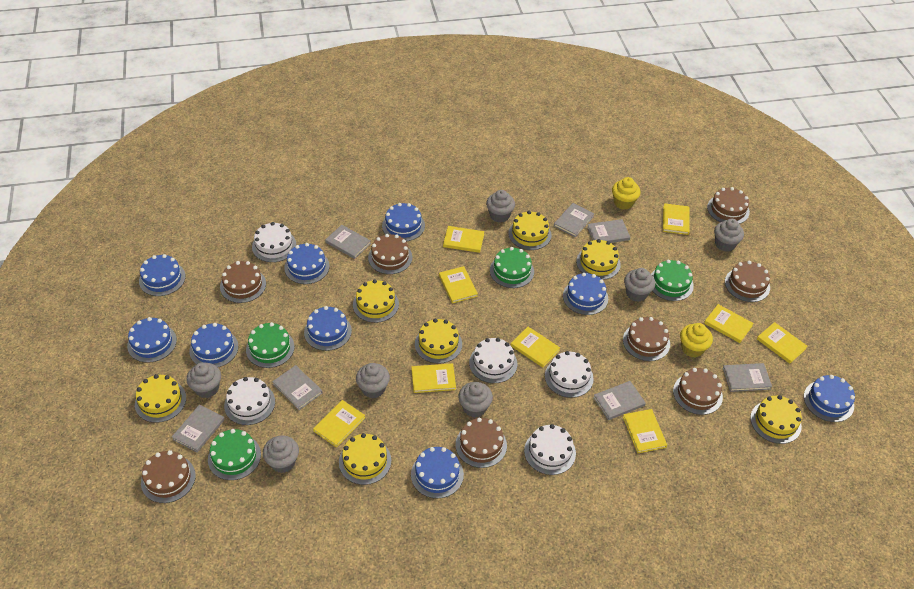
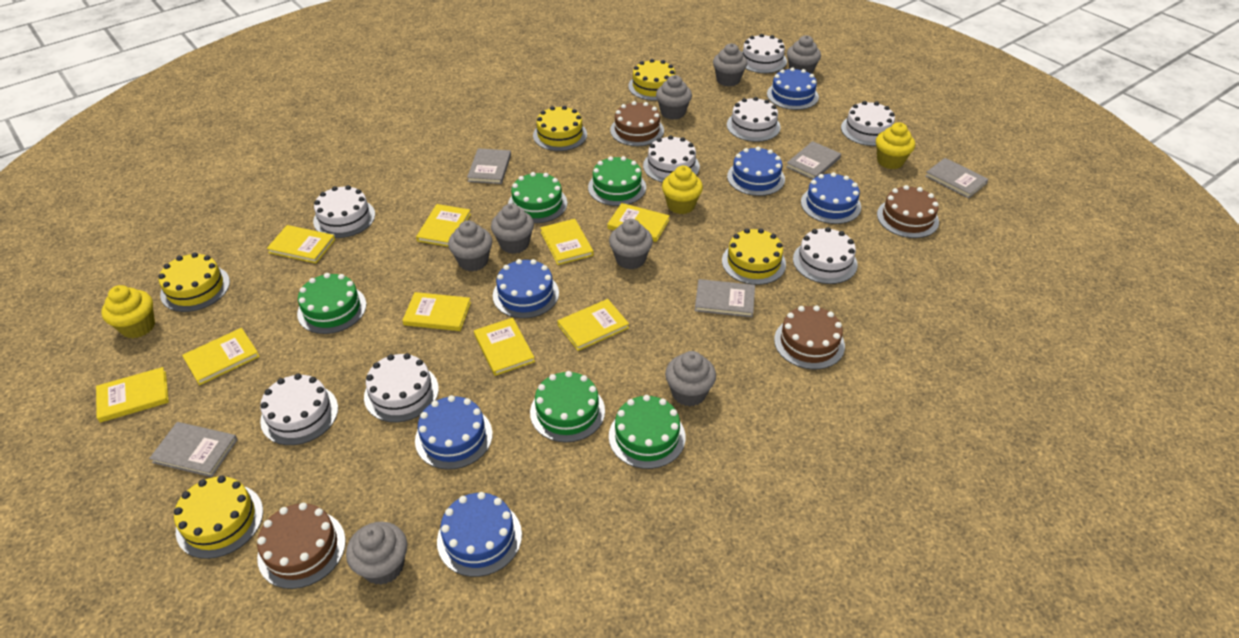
blue cake: 9 -> 6
brown cake: 8 -> 4
green cake: 4 -> 5
grey book: 7 -> 5
grey cupcake: 7 -> 8
white cake: 5 -> 8
yellow cake: 7 -> 5
yellow cupcake: 2 -> 3

